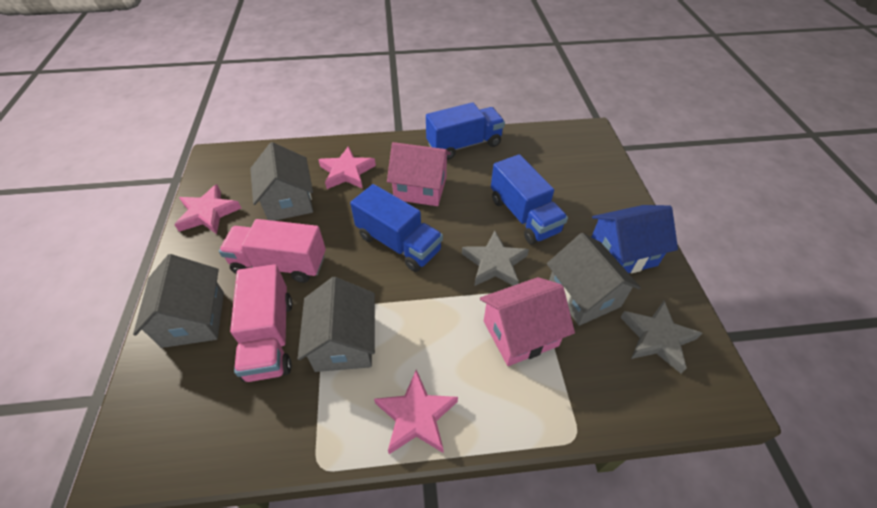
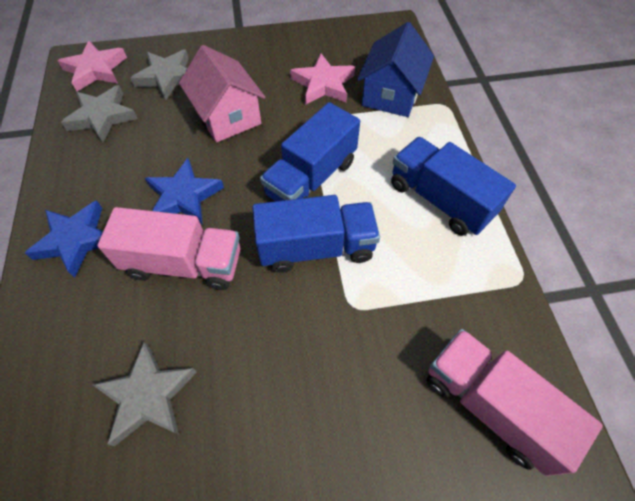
blue star: 0 -> 2
grey house: 4 -> 0
grey star: 2 -> 3
pink house: 2 -> 1
pink star: 3 -> 2

